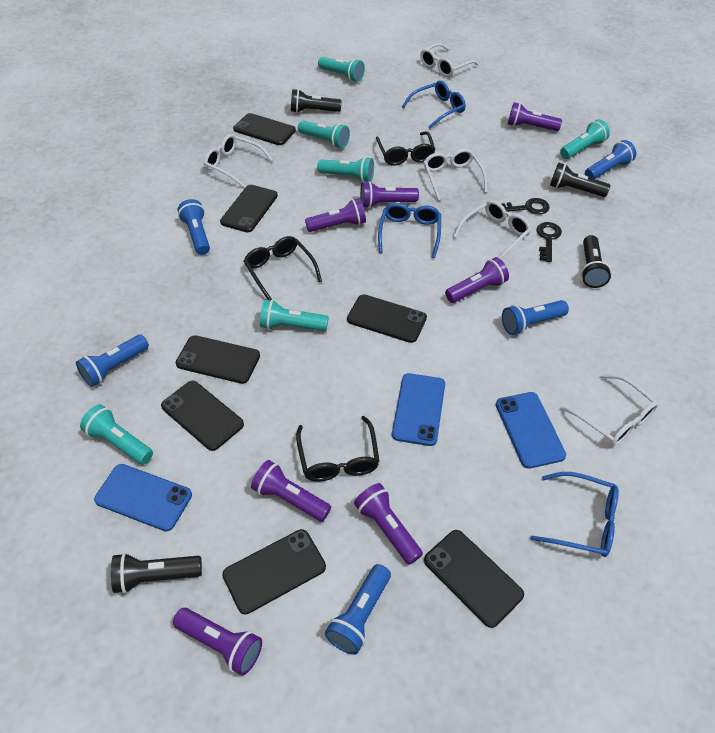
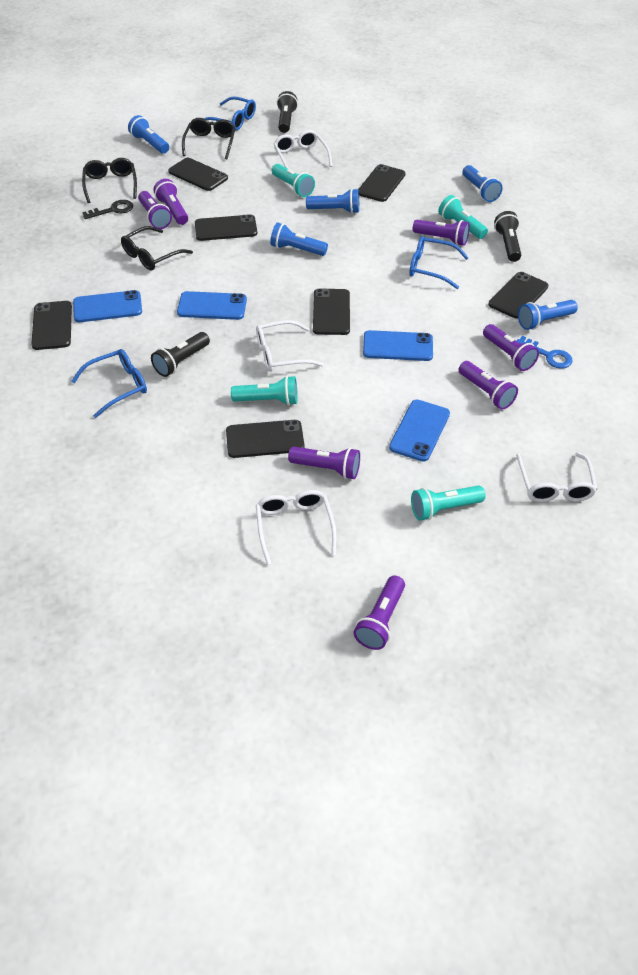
black flashlight: 4 -> 3
black key: 2 -> 1
blue key: 0 -> 1
blue phone: 3 -> 4
turquoise flashlight: 6 -> 4
white glasses: 5 -> 4

